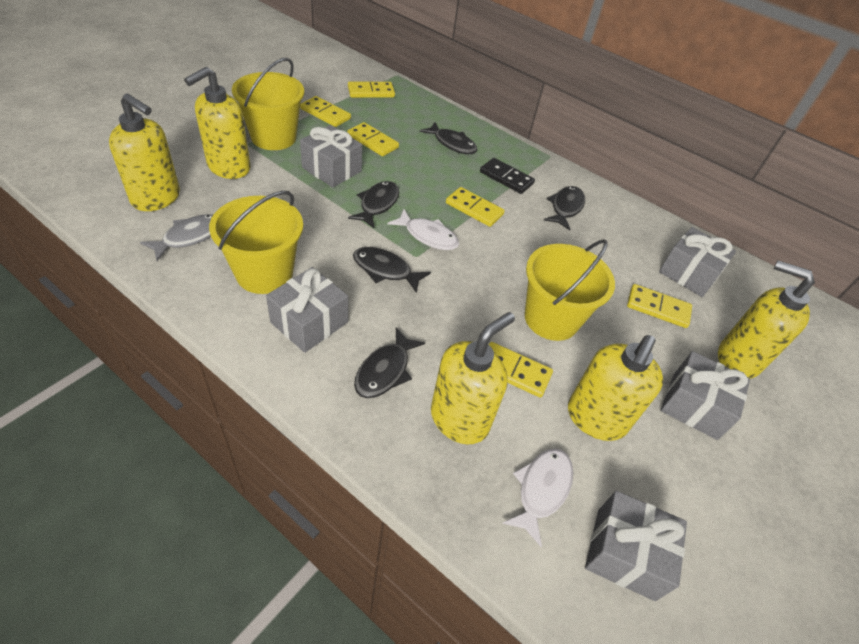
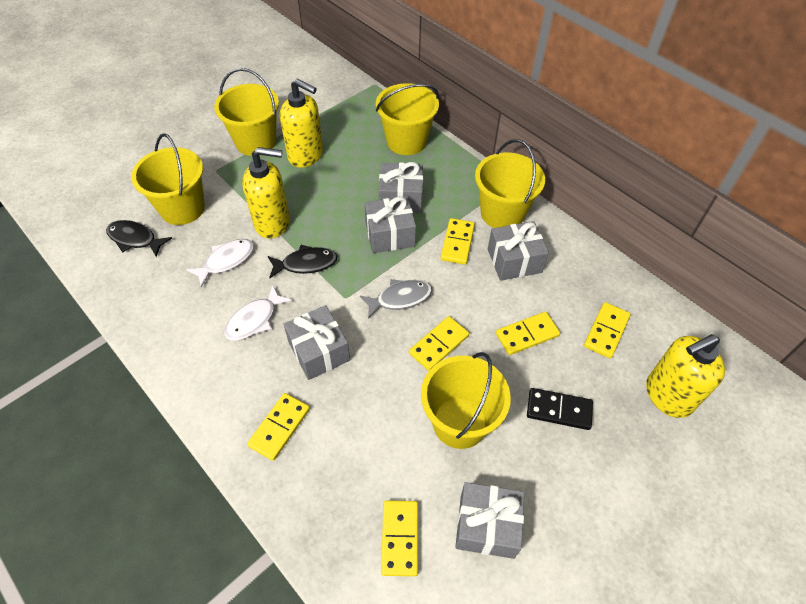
black fish: 5 -> 2
yellow bucket: 3 -> 5
yellow soap dispenser: 5 -> 3

